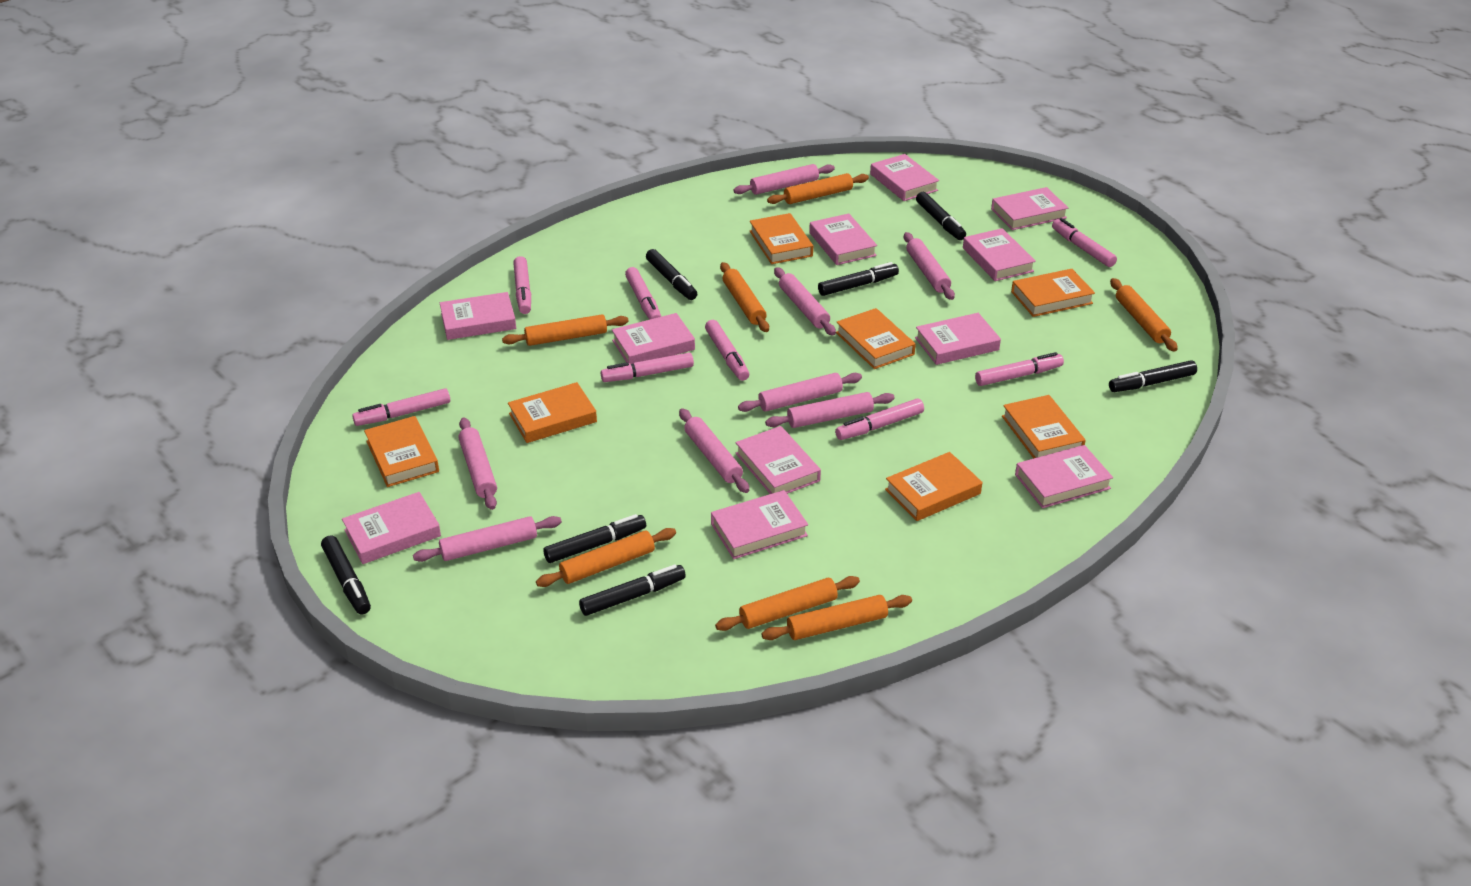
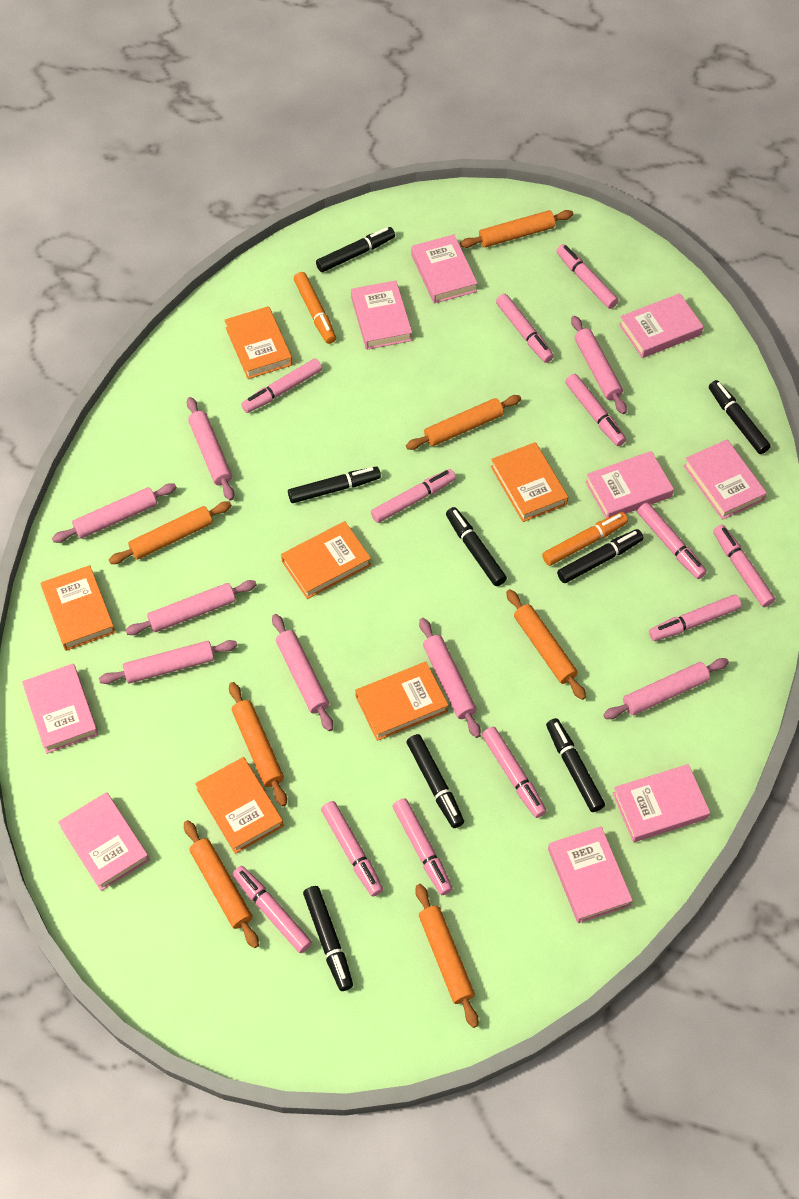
black marker: 7 -> 8
orange book: 7 -> 6
orange marker: 0 -> 2
pink book: 11 -> 9
pink marker: 8 -> 12

